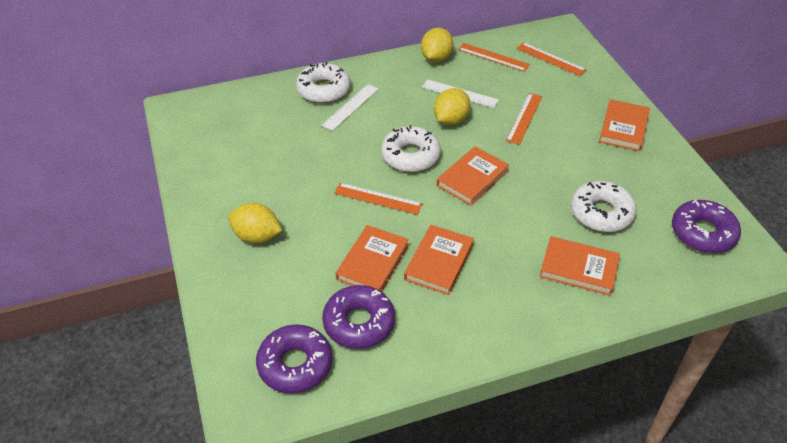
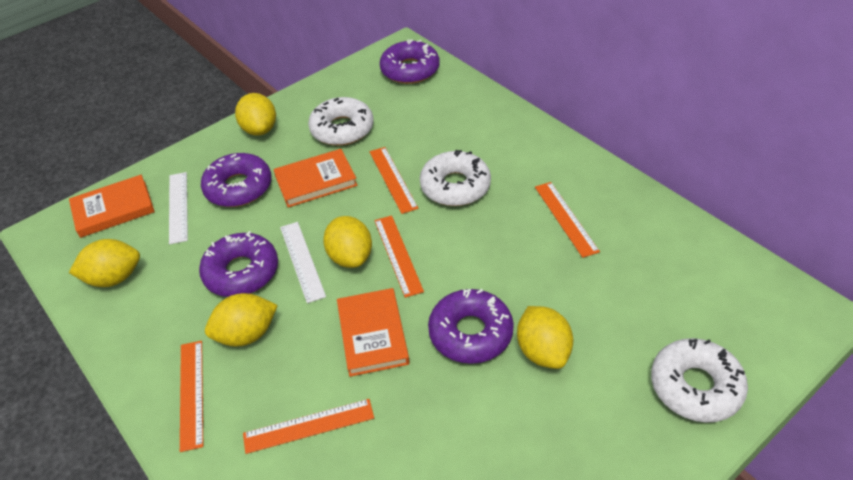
orange book: 5 -> 3
orange ruler: 4 -> 5
purple donut: 3 -> 4
yellow lemon: 3 -> 5

